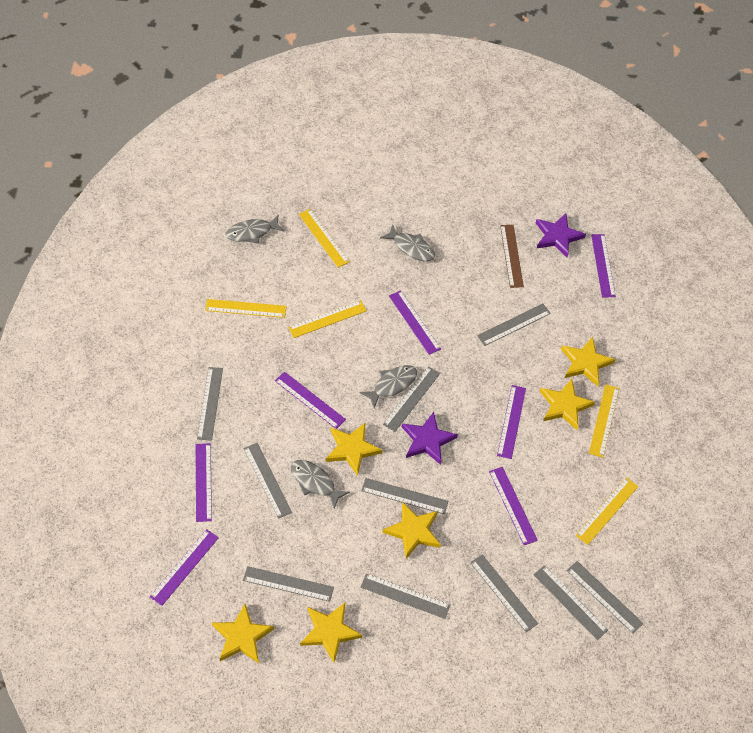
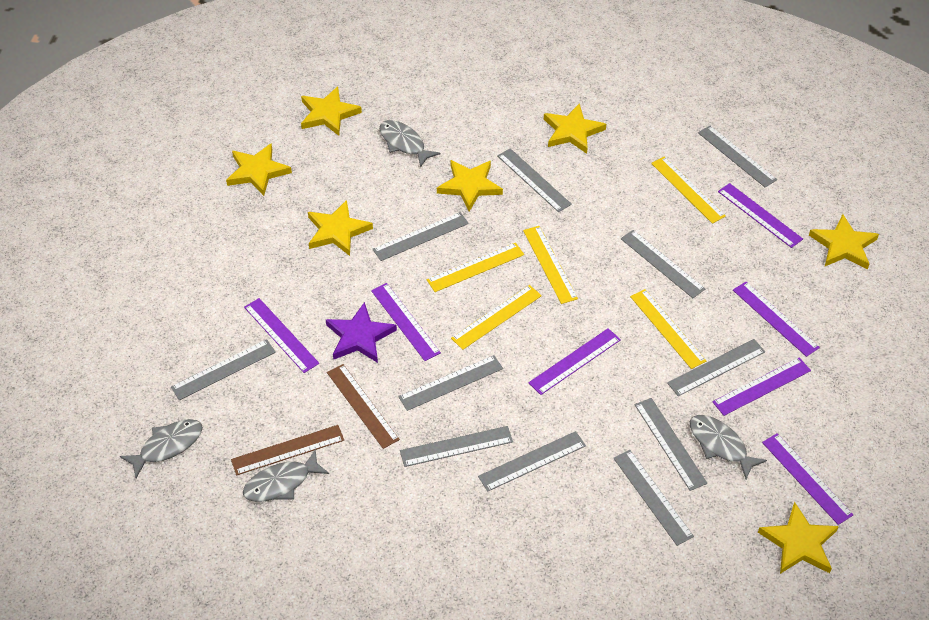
brown ruler: 1 -> 2
grey ruler: 10 -> 11
purple star: 2 -> 1
yellow star: 6 -> 7

